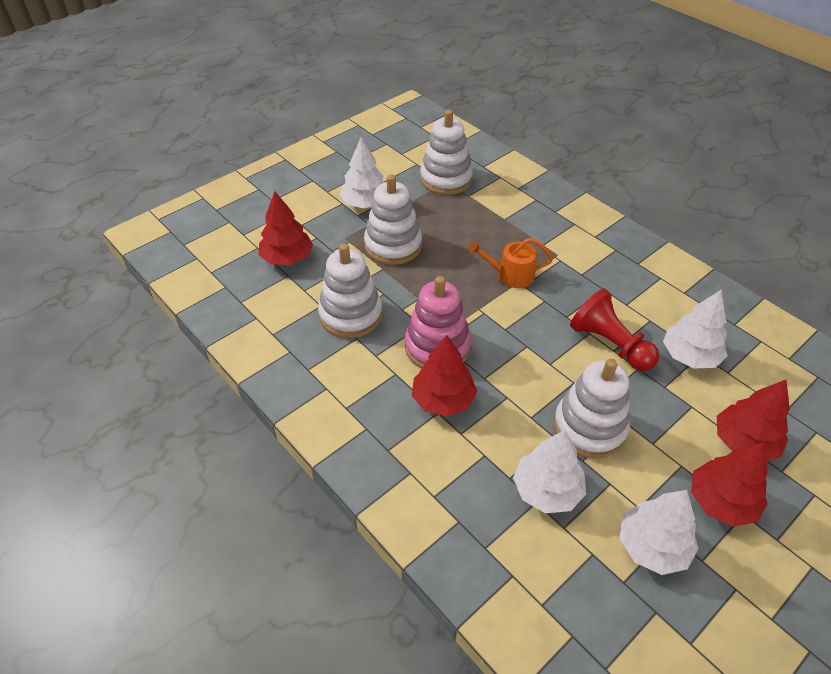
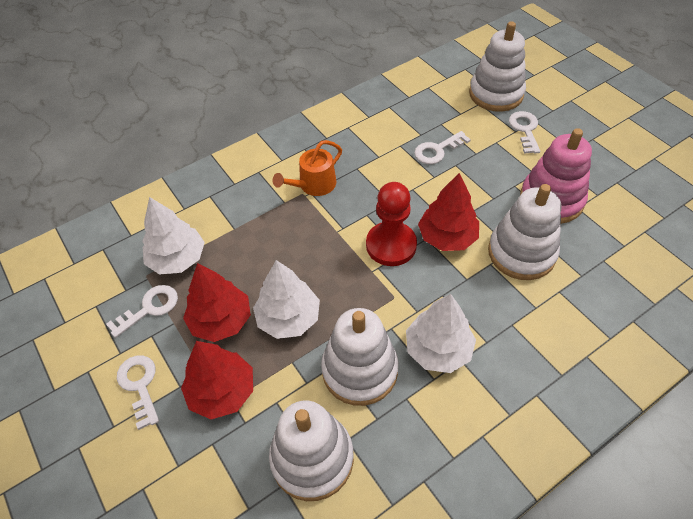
red tree: 4 -> 3
white key: 0 -> 4
white tree: 4 -> 3

